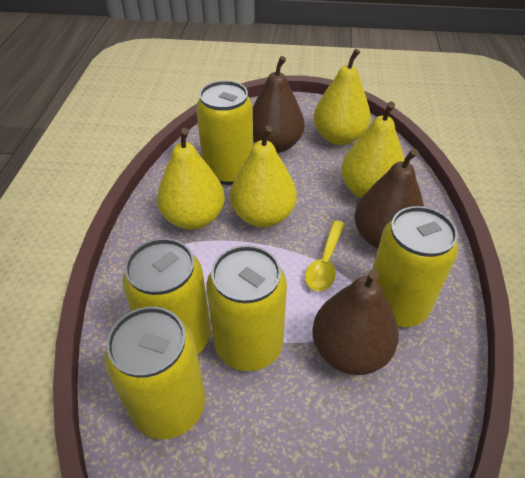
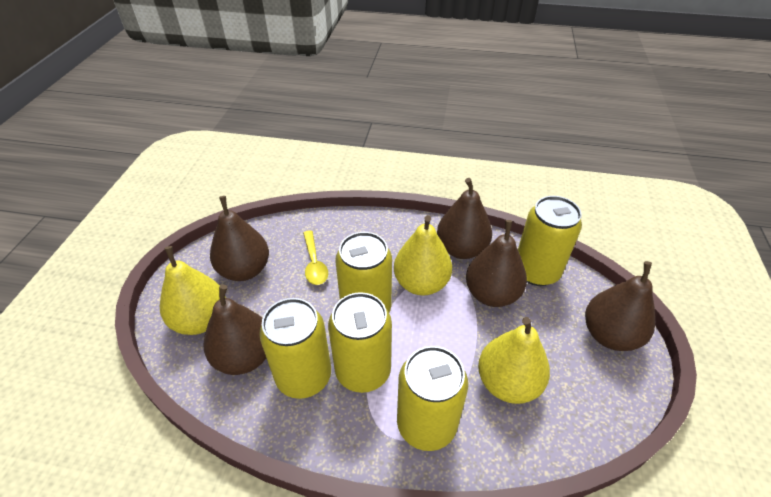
brown pear: 3 -> 5
yellow pear: 4 -> 3

